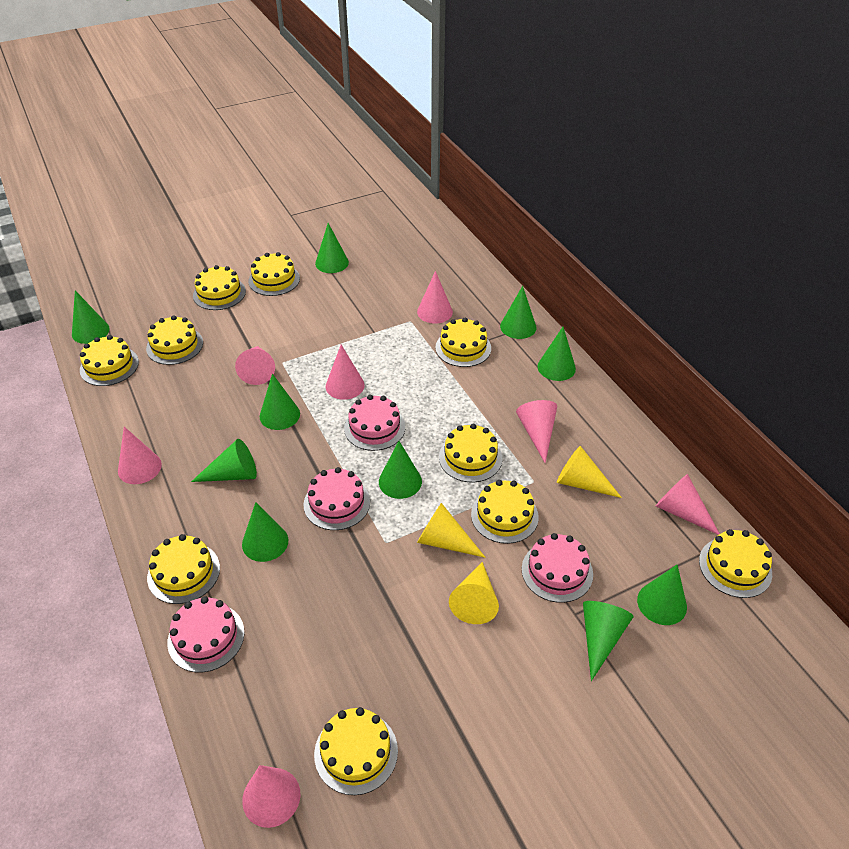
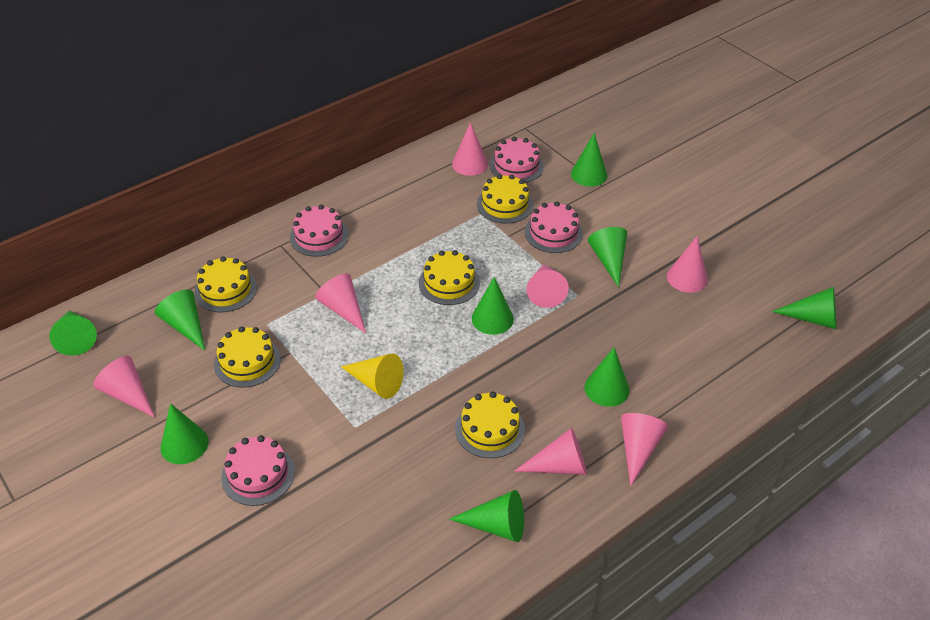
green cone: 10 -> 9
yellow cake: 10 -> 5
yellow cone: 3 -> 1

